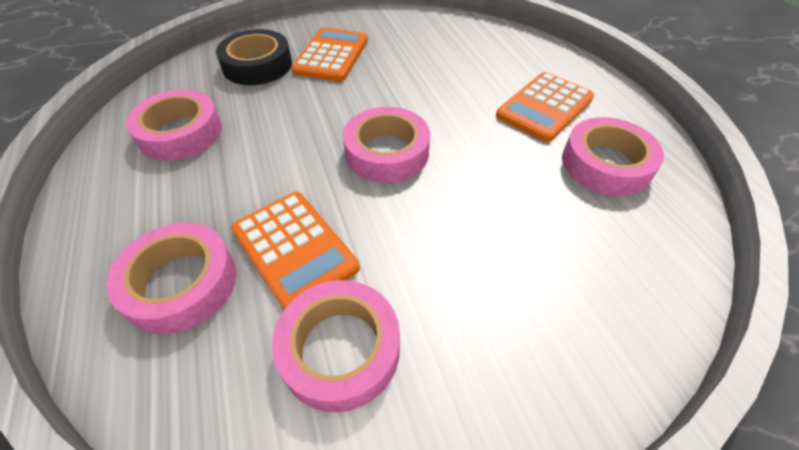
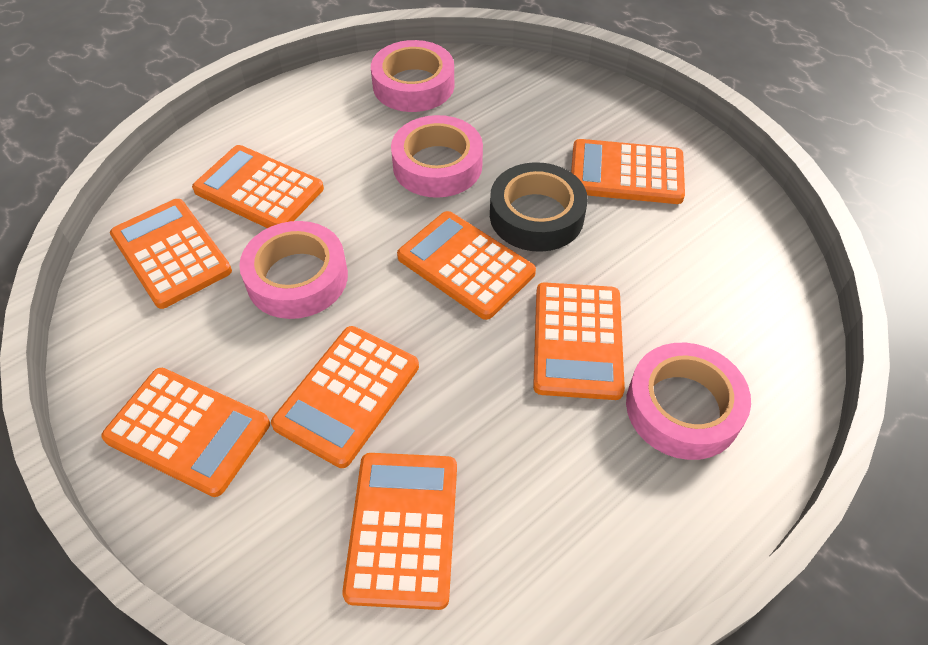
orange calculator: 3 -> 8
pink tape: 5 -> 4

